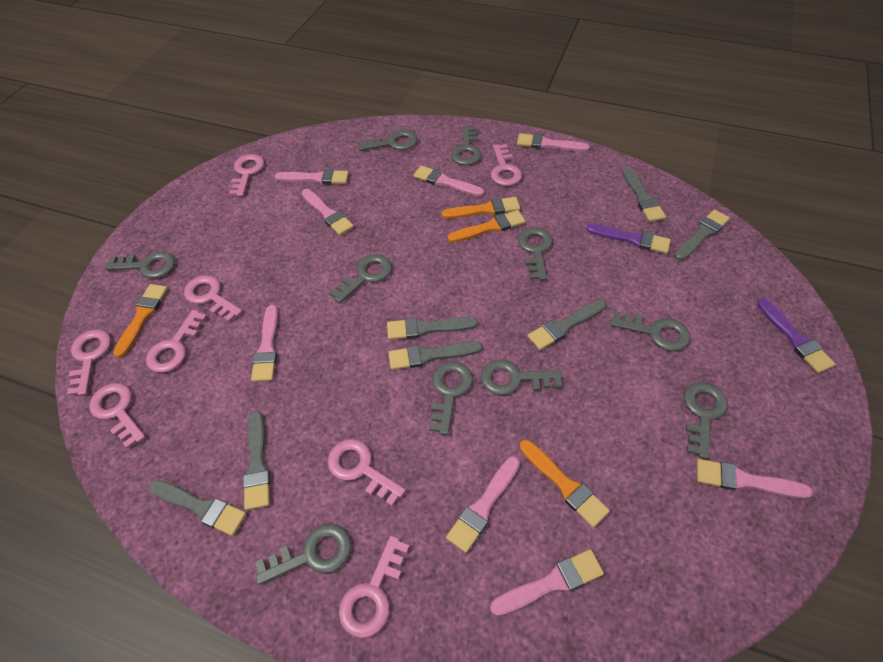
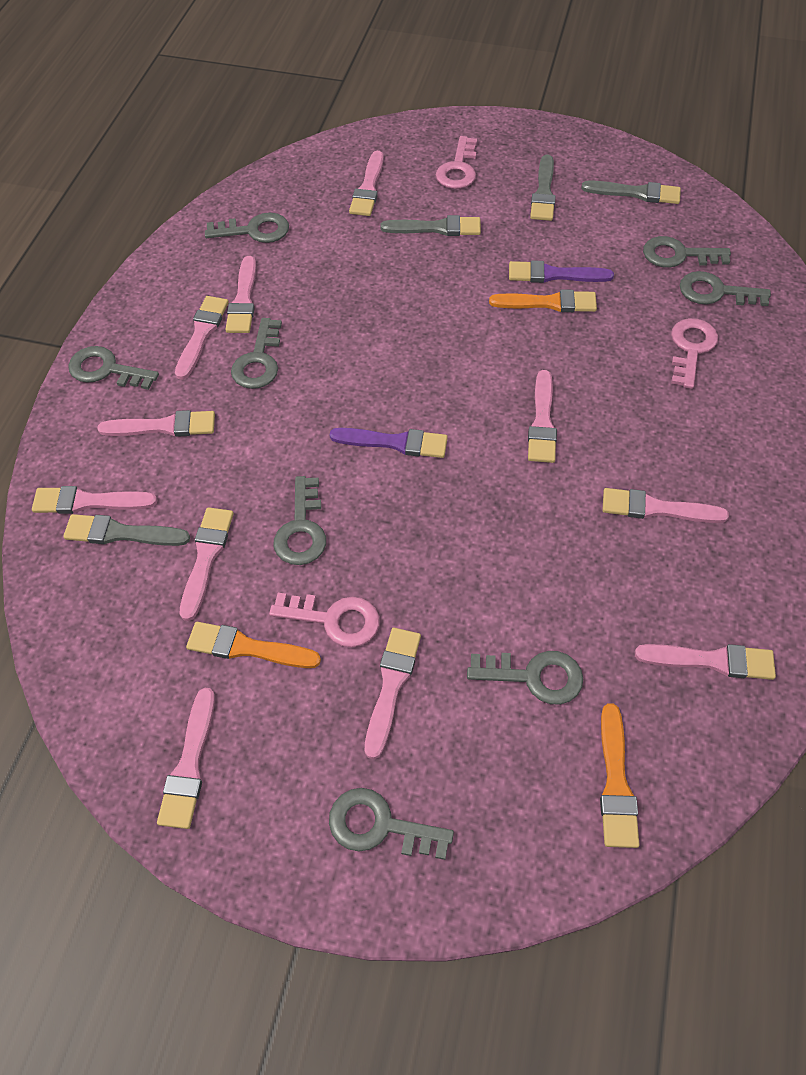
grey brush: 7 -> 4
grey key: 10 -> 8
orange brush: 4 -> 3
pink brush: 8 -> 11
pink key: 8 -> 3

